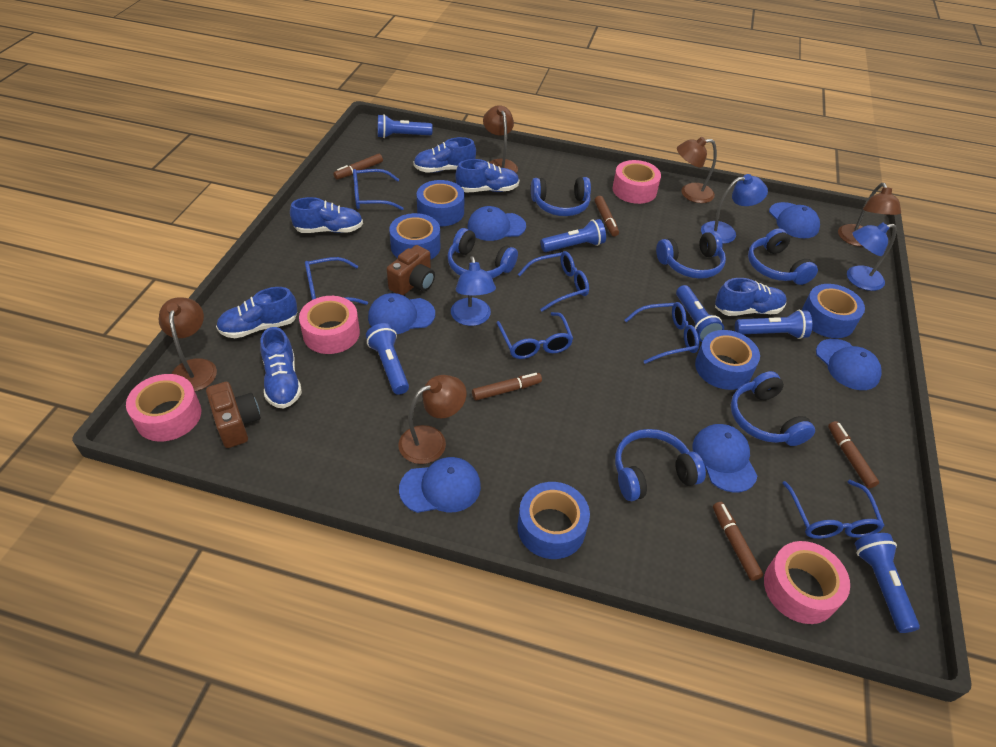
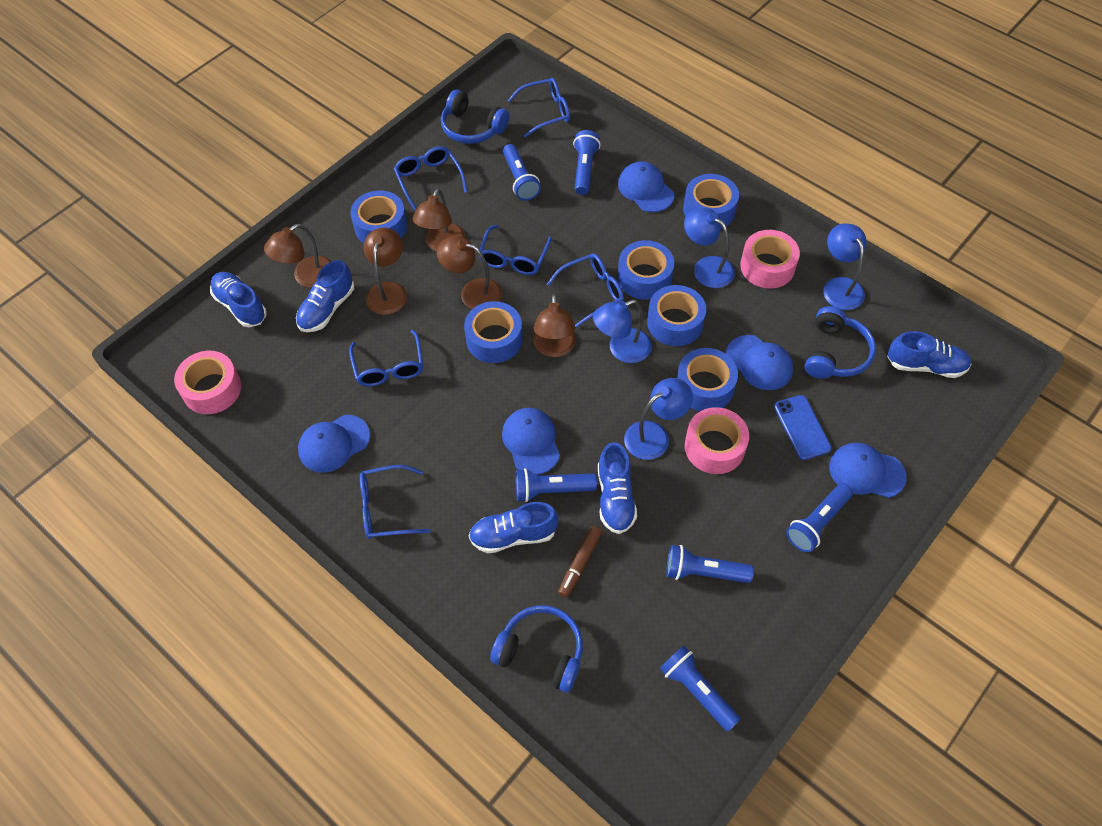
blue cap: 6 -> 5
blue headphones: 6 -> 3
blue lamp: 3 -> 4
blue phone: 0 -> 1
blue shoe: 6 -> 5
blue tape: 5 -> 6
brown camera: 2 -> 0
brown marker: 5 -> 1
pink tape: 4 -> 3

